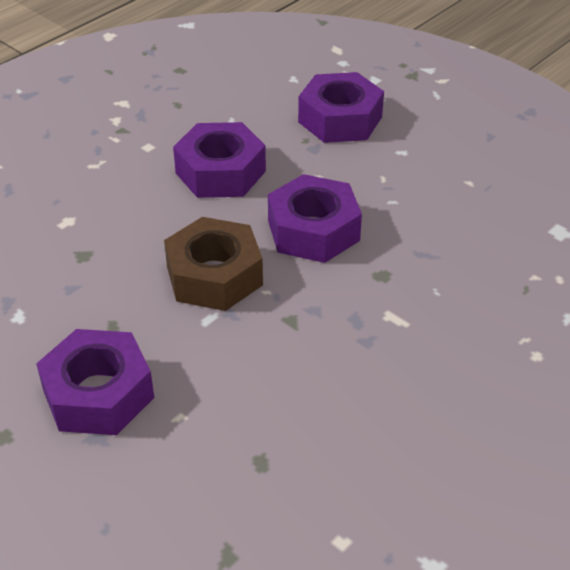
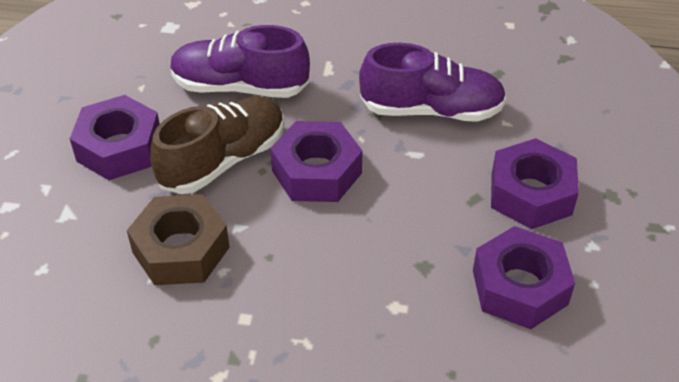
brown shoe: 0 -> 1
purple shoe: 0 -> 2

